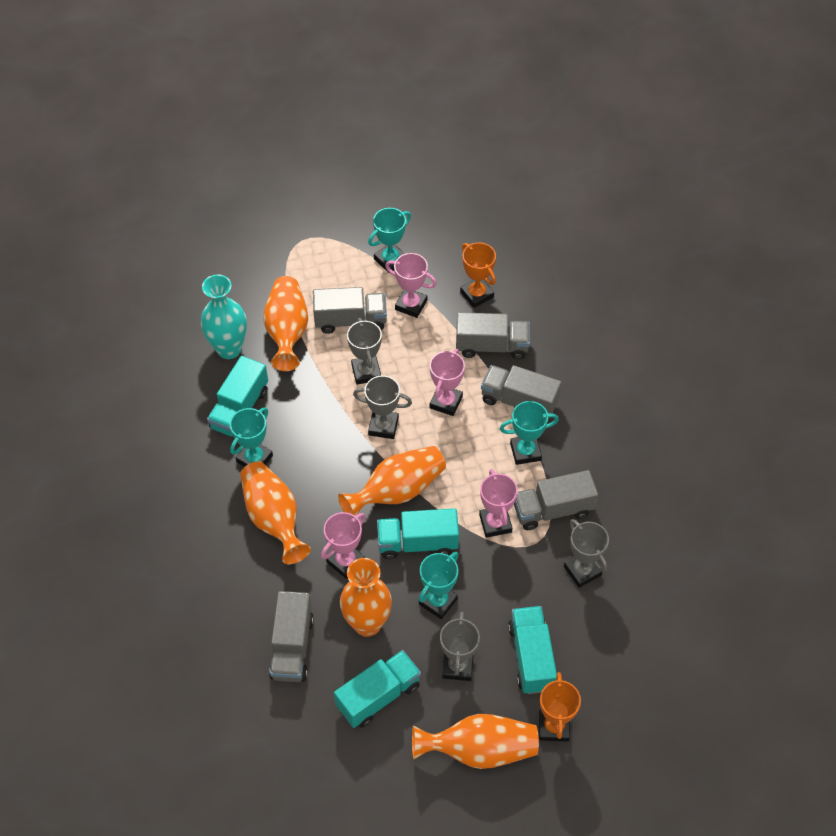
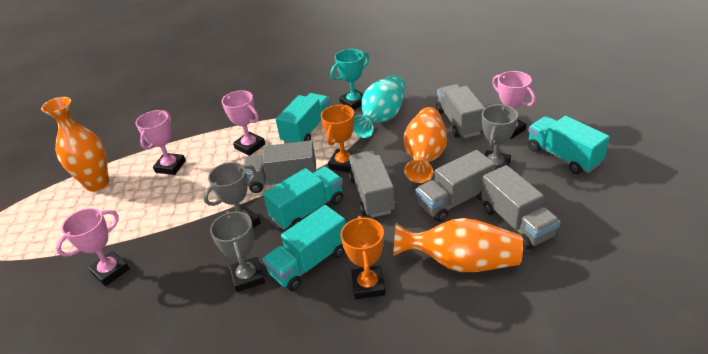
grey trophy: 4 -> 3
orange vase: 5 -> 3
turquoise trophy: 4 -> 1

